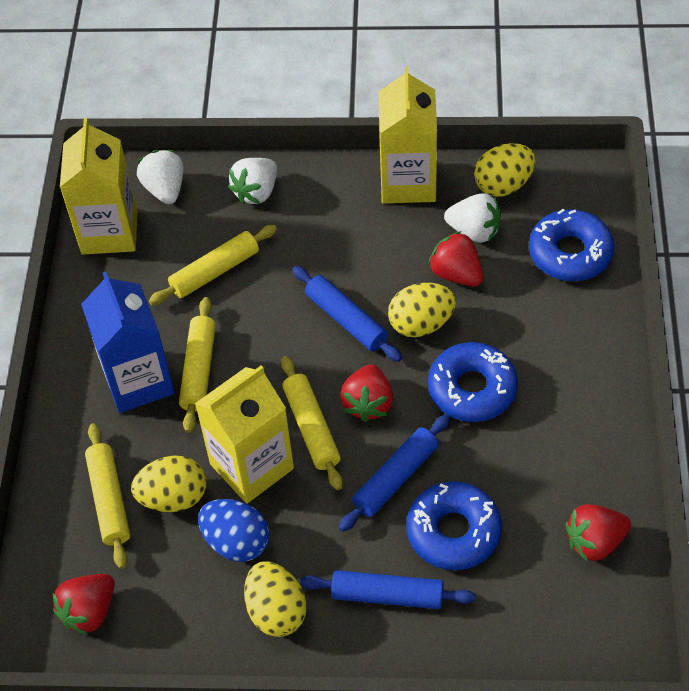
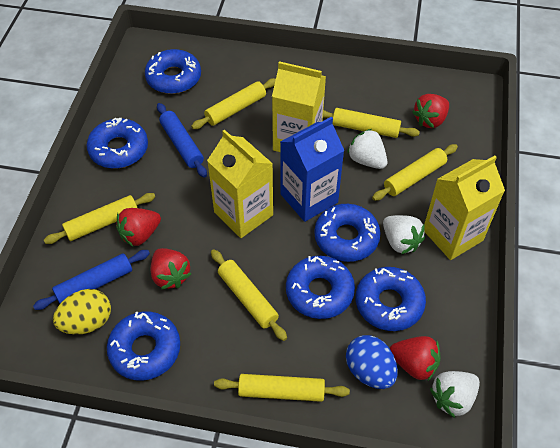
blue donut: 3 -> 6
blue rolling pin: 3 -> 2
yellow egg: 4 -> 1
yellow rolling pin: 4 -> 6

